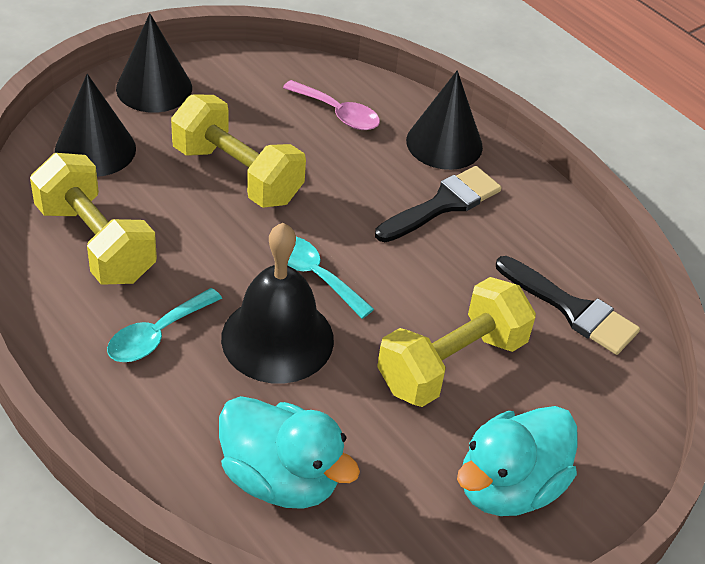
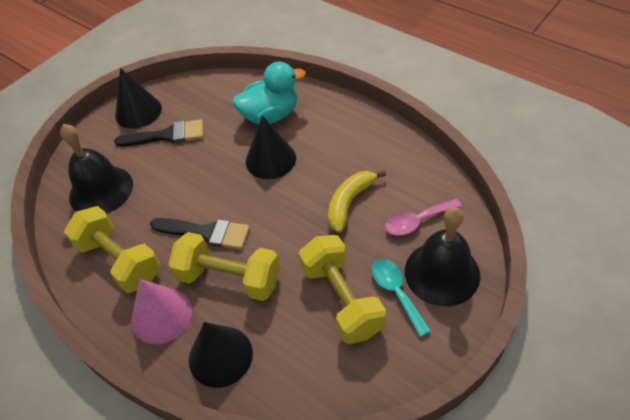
black bell: 1 -> 2
pink cone: 0 -> 1
turquoise duck: 2 -> 1
turquoise spoon: 2 -> 1
yellow banana: 0 -> 1

